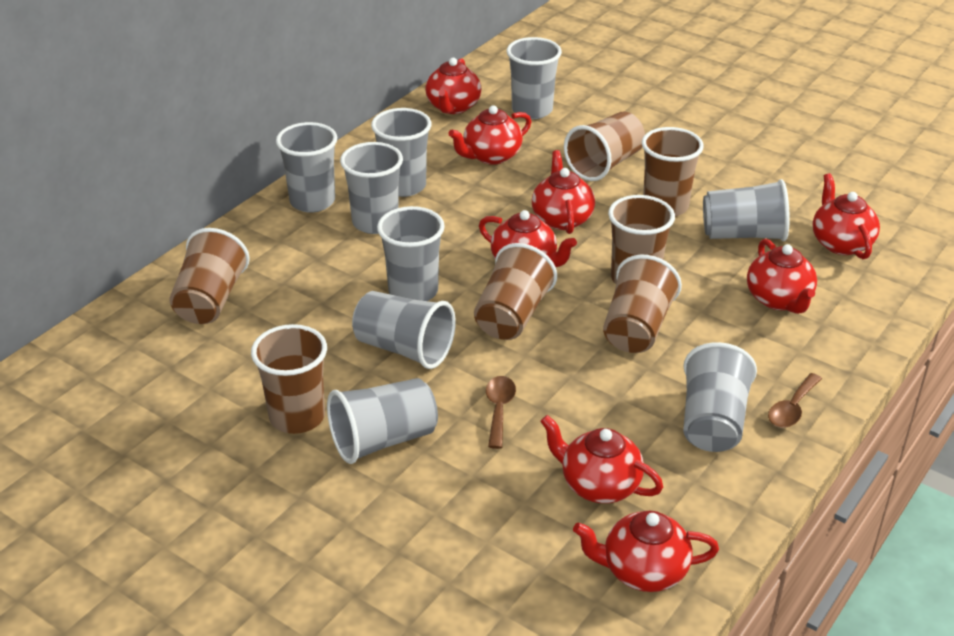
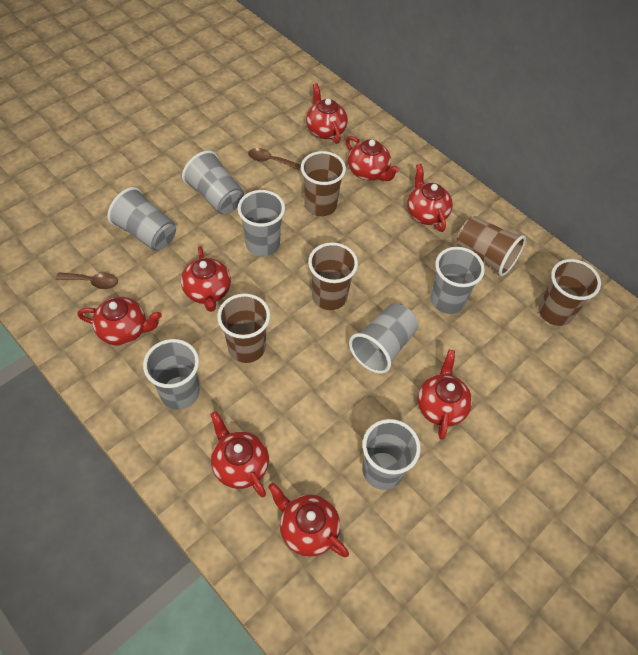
brown cup: 7 -> 5
grey cup: 9 -> 7

